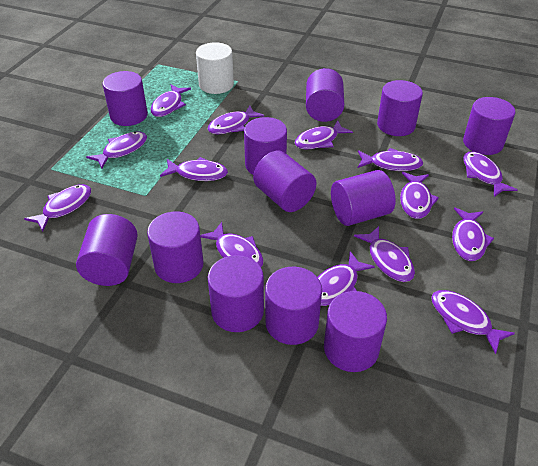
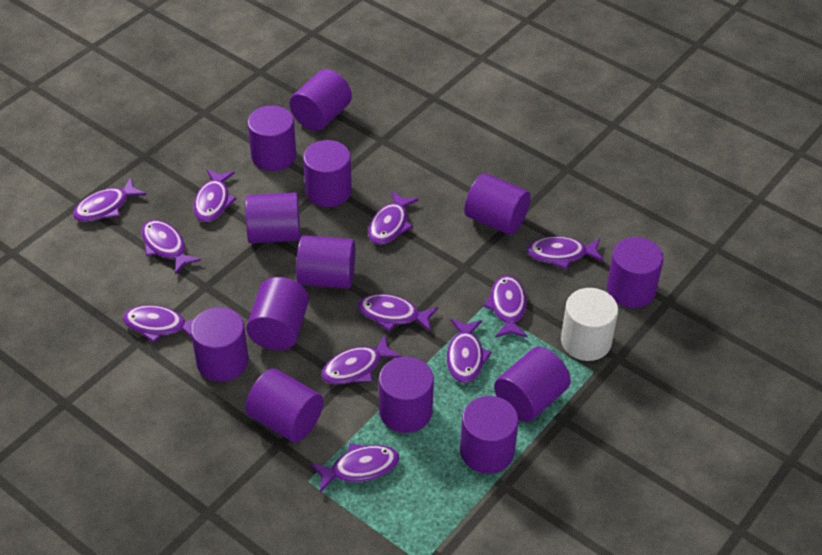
purple cylinder: 12 -> 13
purple fish: 14 -> 11

